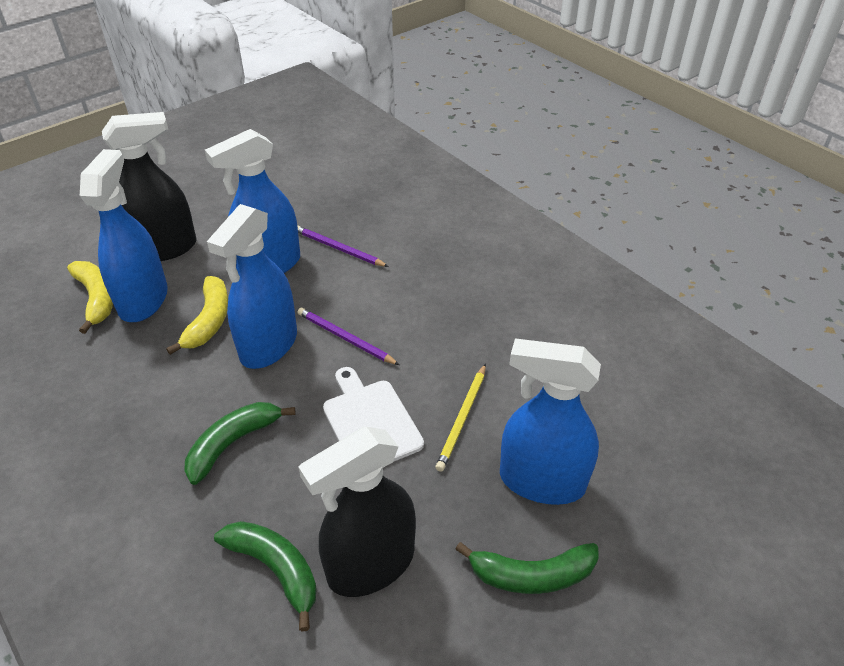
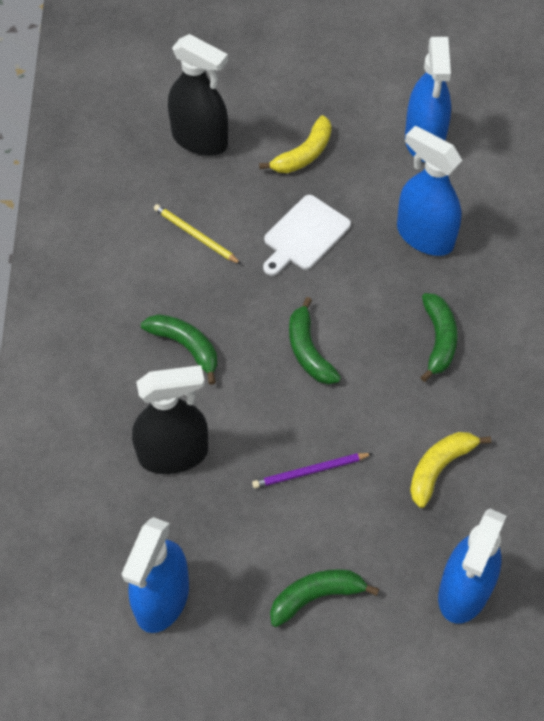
green banana: 3 -> 4
purple pencil: 2 -> 1

